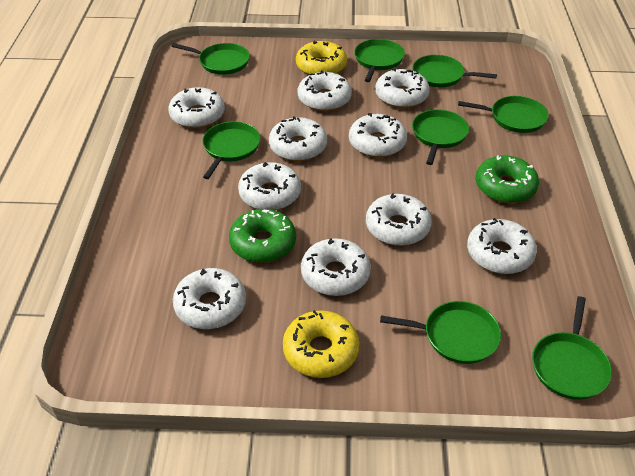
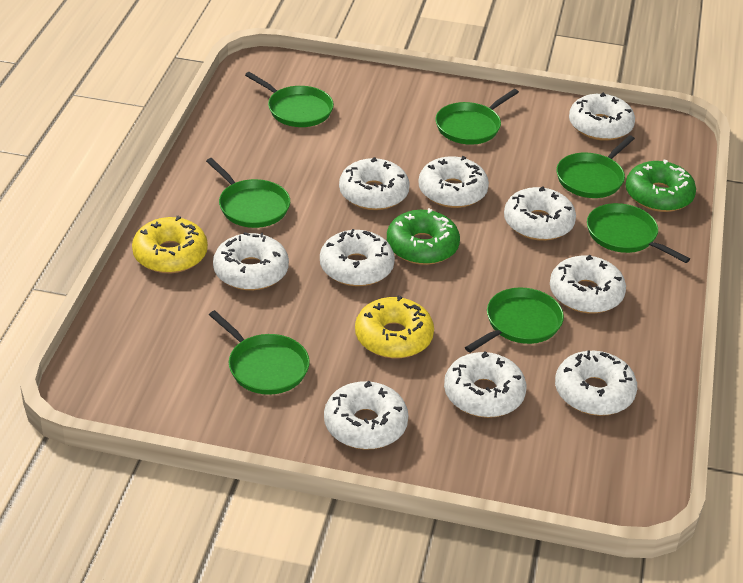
green pan: 8 -> 7

